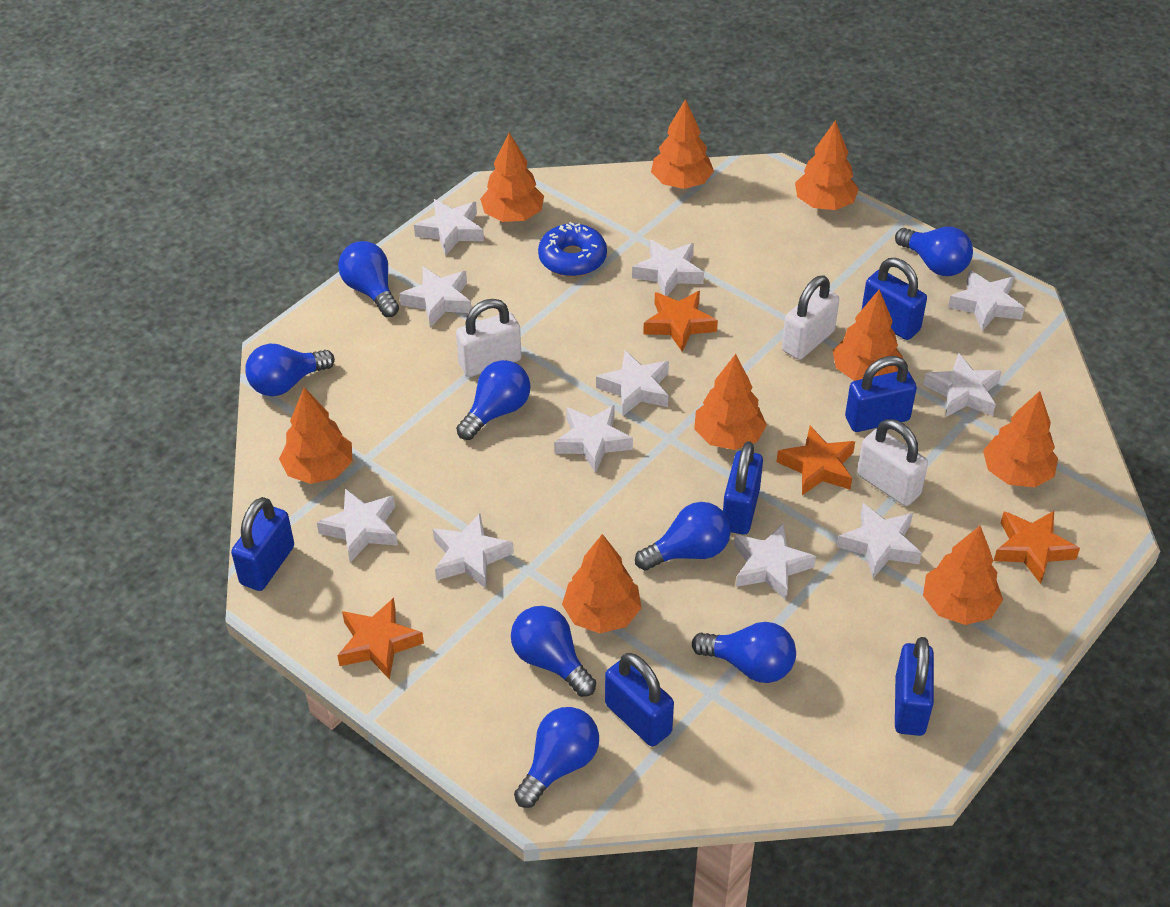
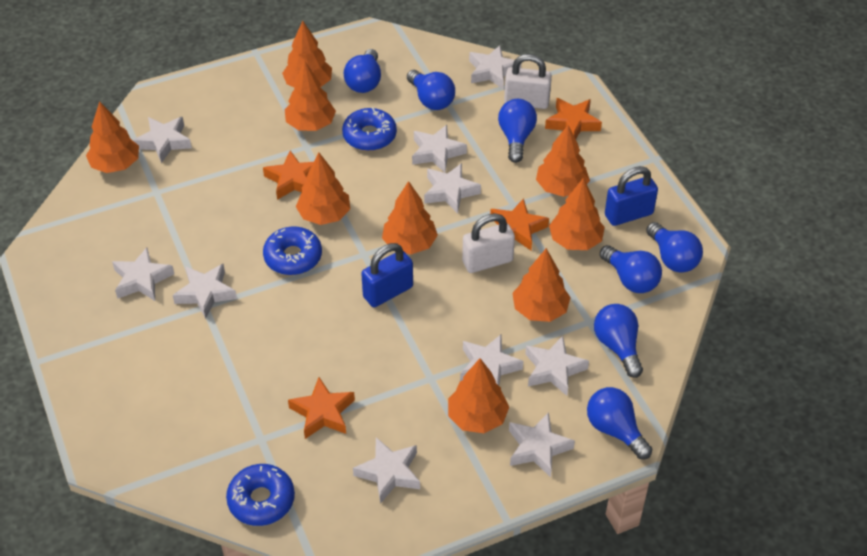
blue donut: 1 -> 3
blue light bulb: 8 -> 7
blue padlock: 6 -> 2
white padlock: 3 -> 2
white star: 11 -> 10

